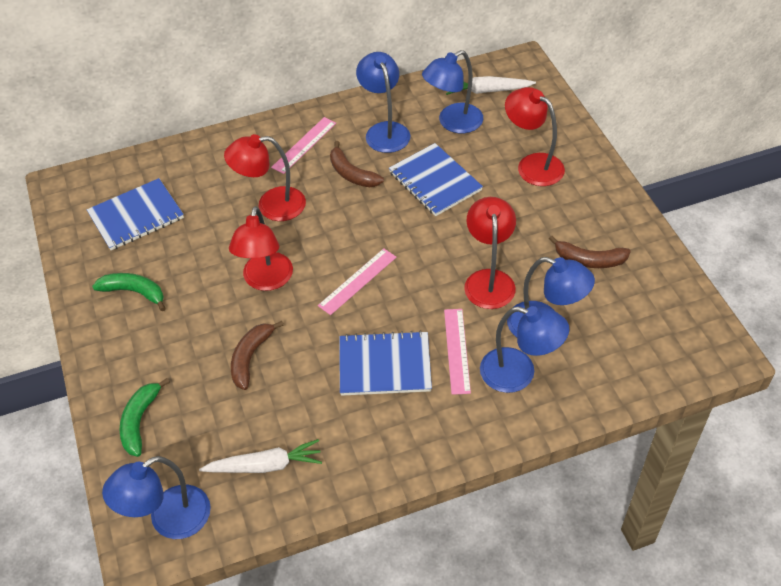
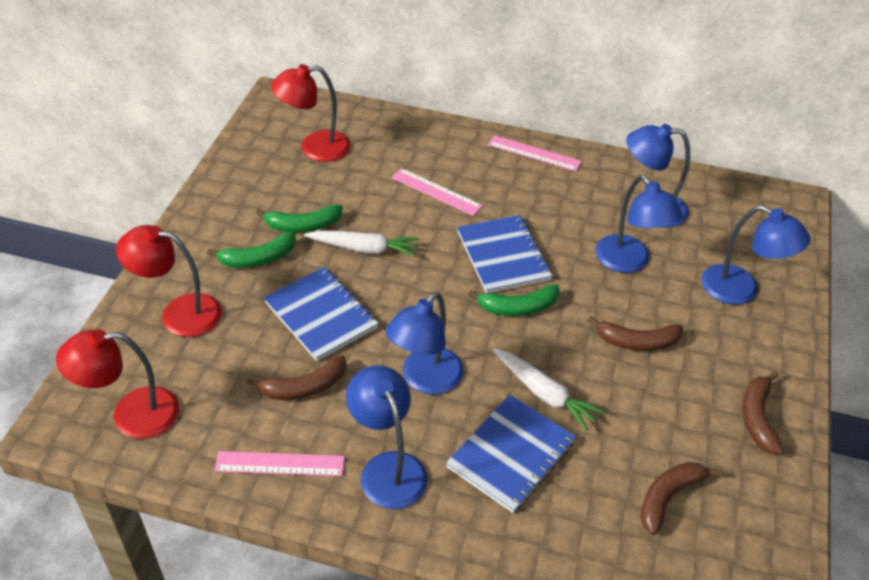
brown banana: 3 -> 4
green banana: 2 -> 3
red lamp: 4 -> 3

